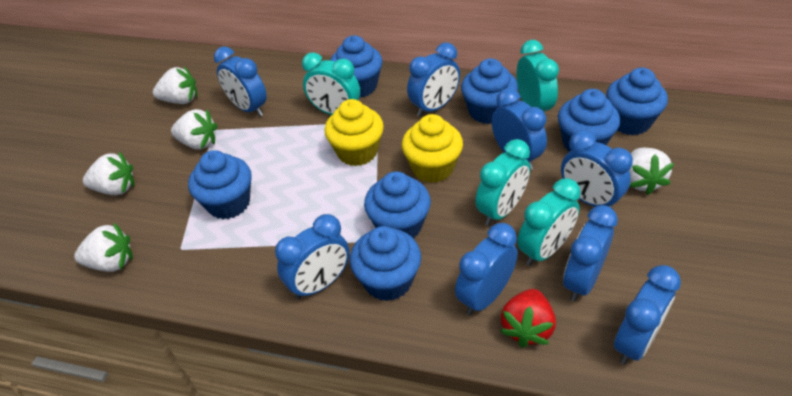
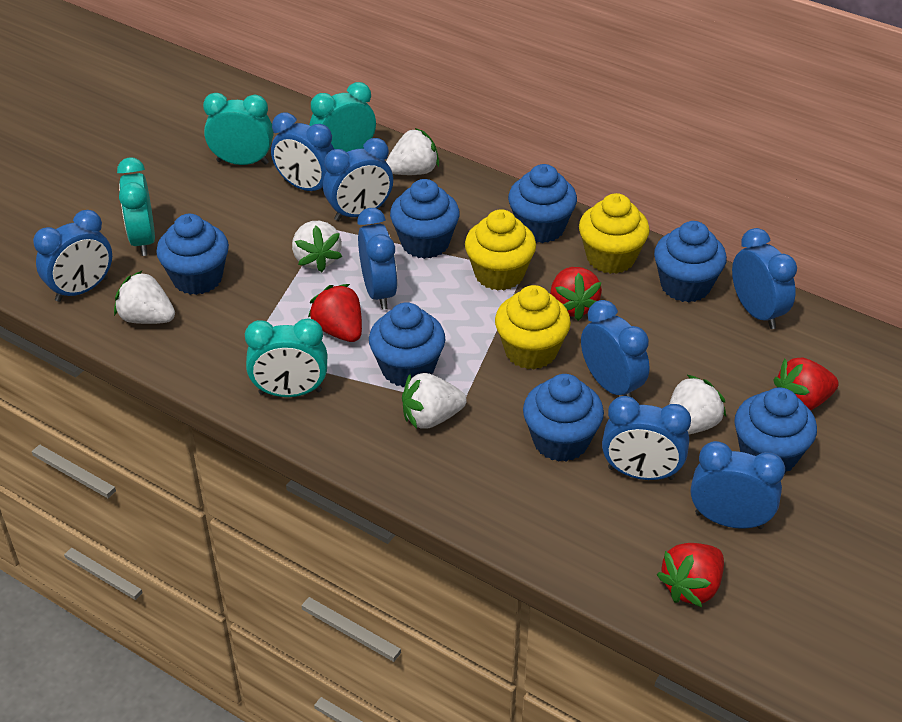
red strawberry: 1 -> 4
yellow cupcake: 2 -> 3

